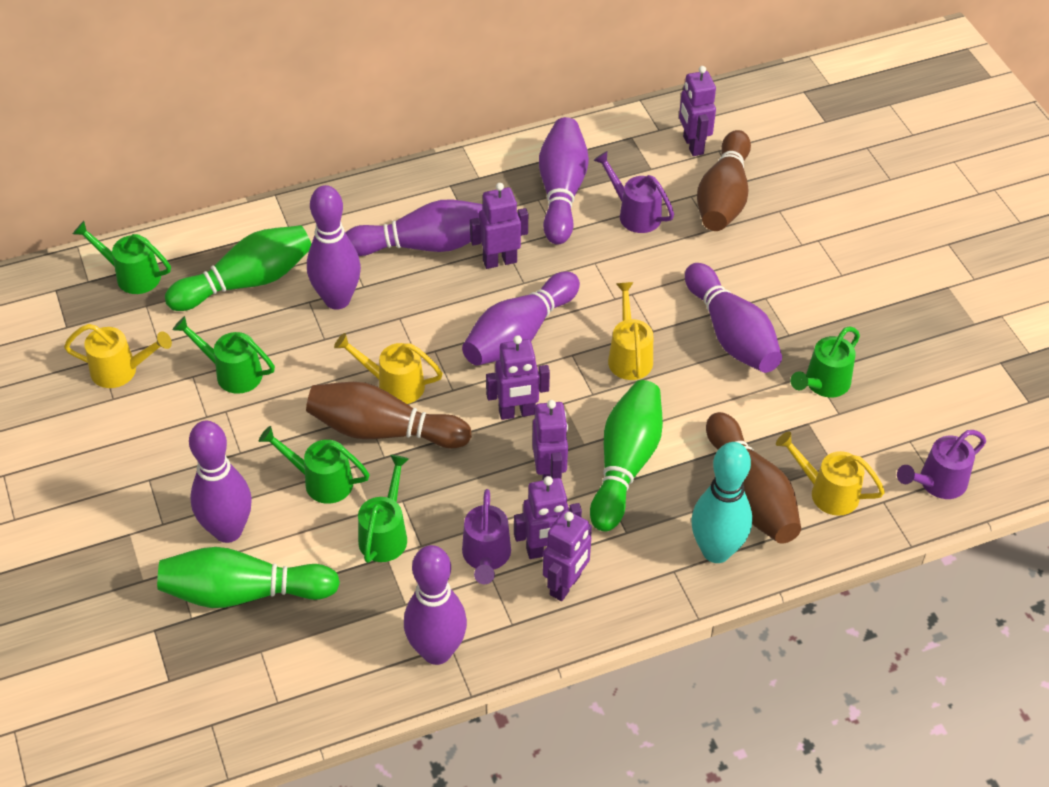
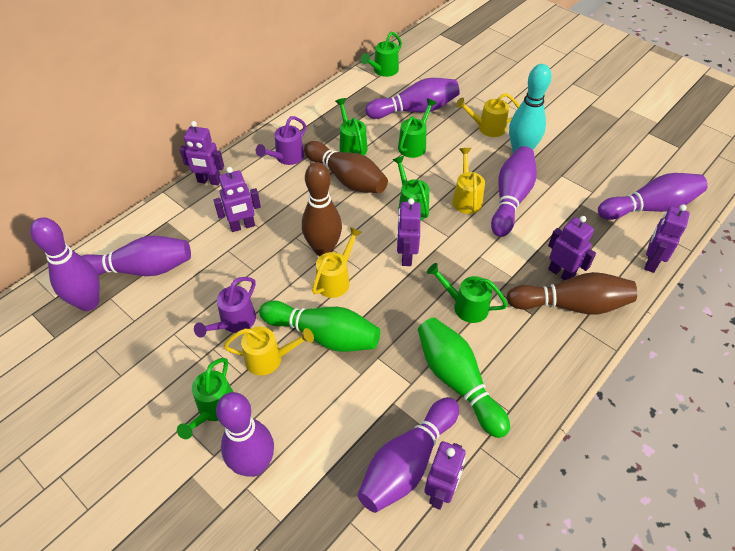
green bowling pin: 3 -> 2
green watering can: 5 -> 6
purple watering can: 3 -> 2

